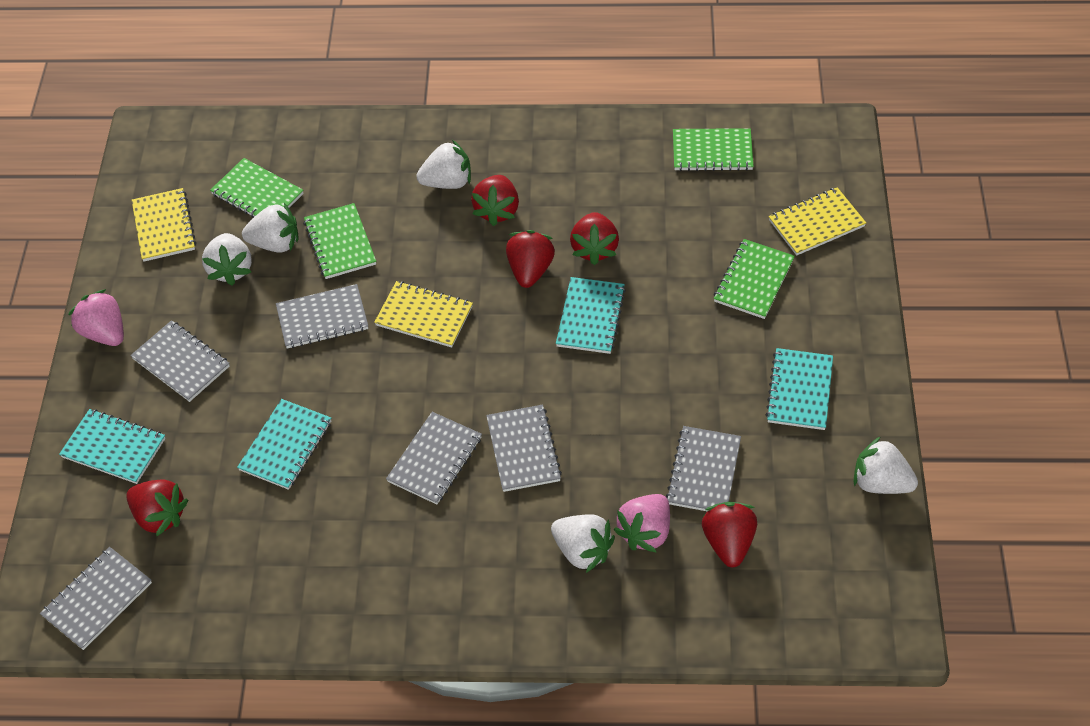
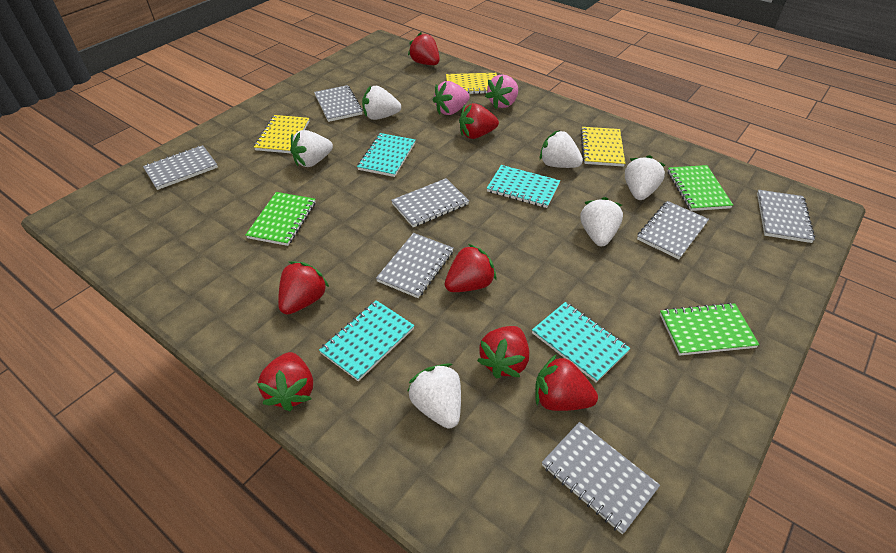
green notebook: 4 -> 3
grey notebook: 6 -> 7
red strawberry: 5 -> 7
white strawberry: 5 -> 6

